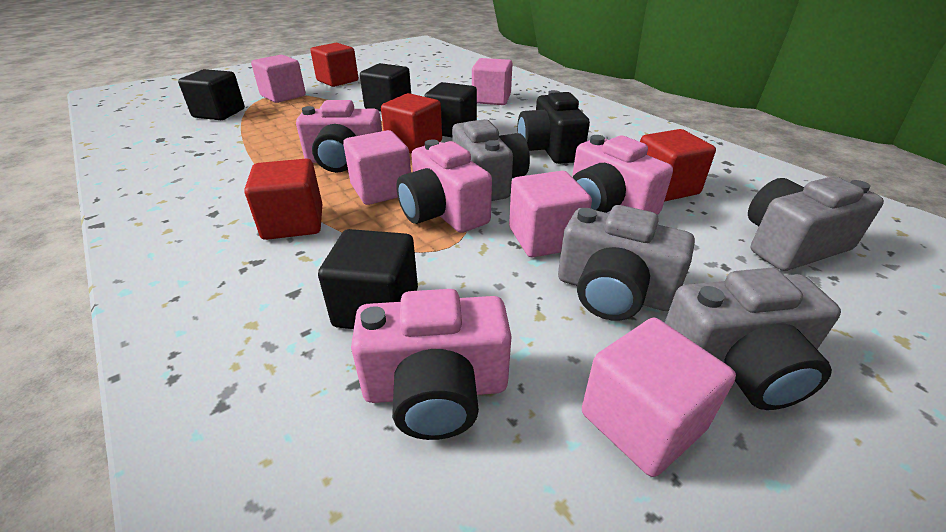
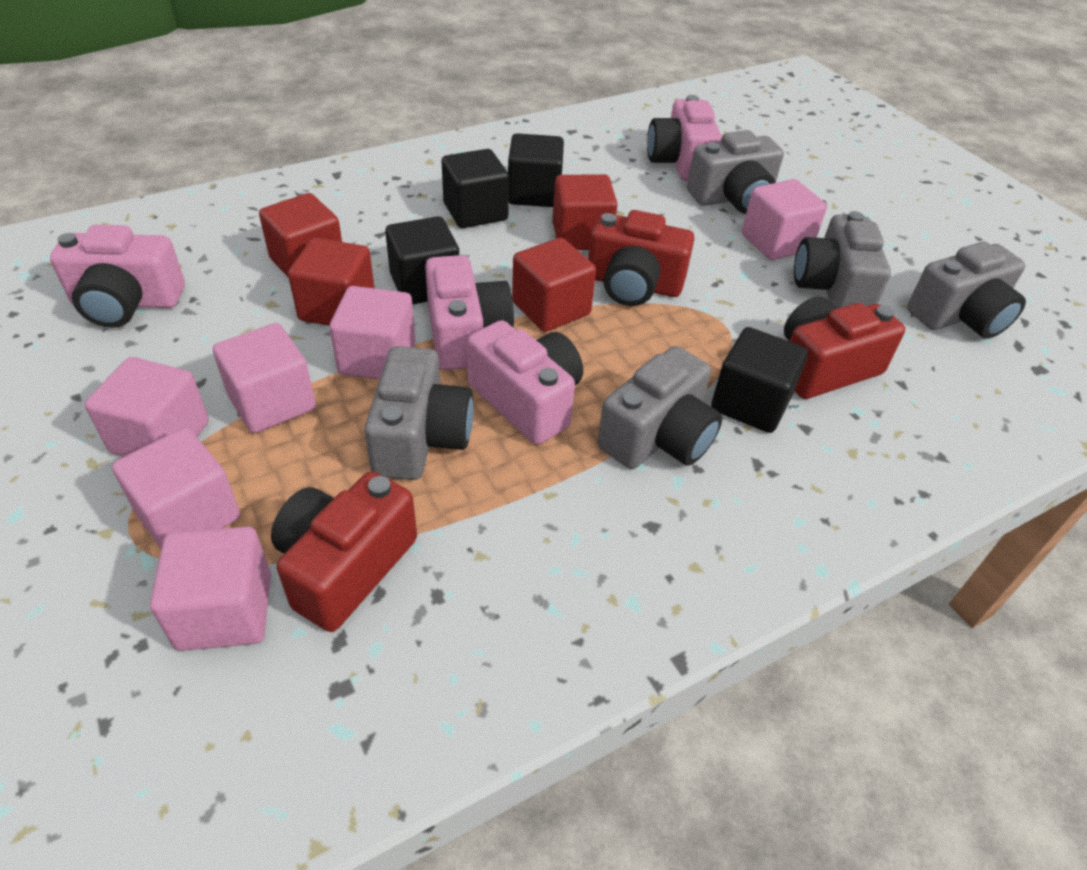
black camera: 1 -> 0
grey camera: 4 -> 5
pink cube: 5 -> 6
red camera: 0 -> 3

